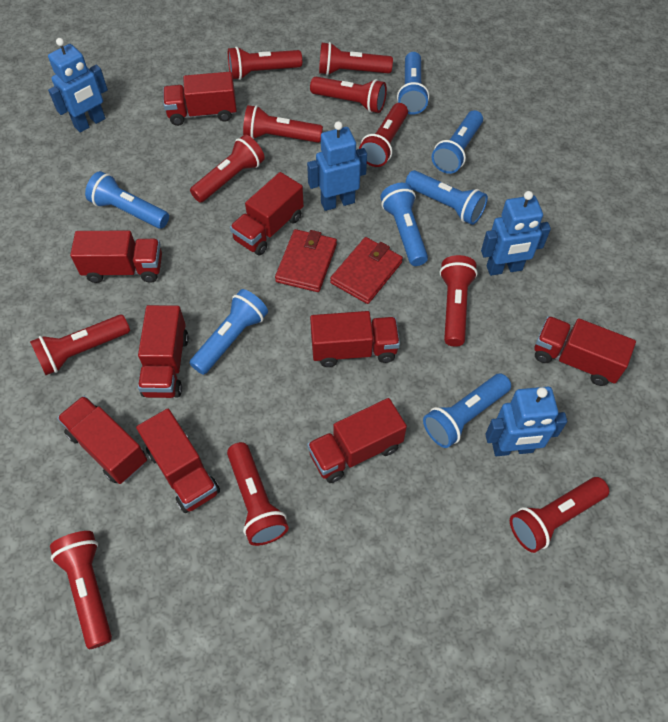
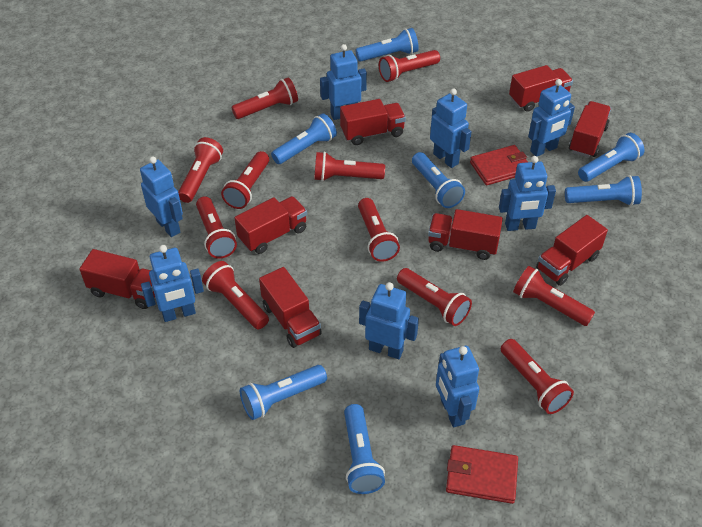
blue robot: 4 -> 8
red truck: 9 -> 8

